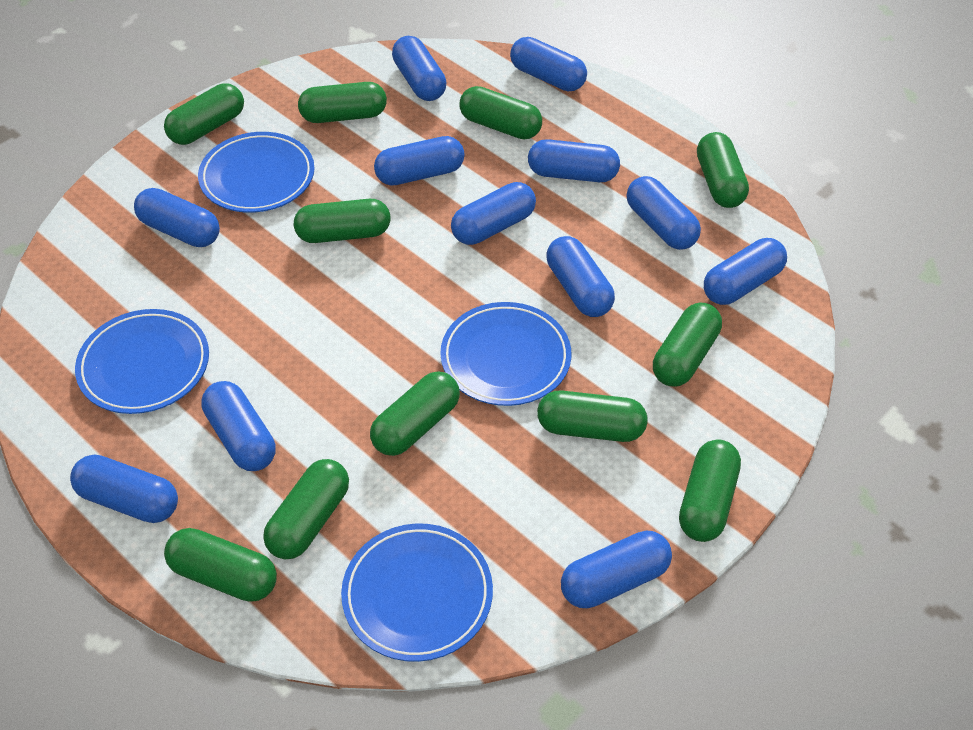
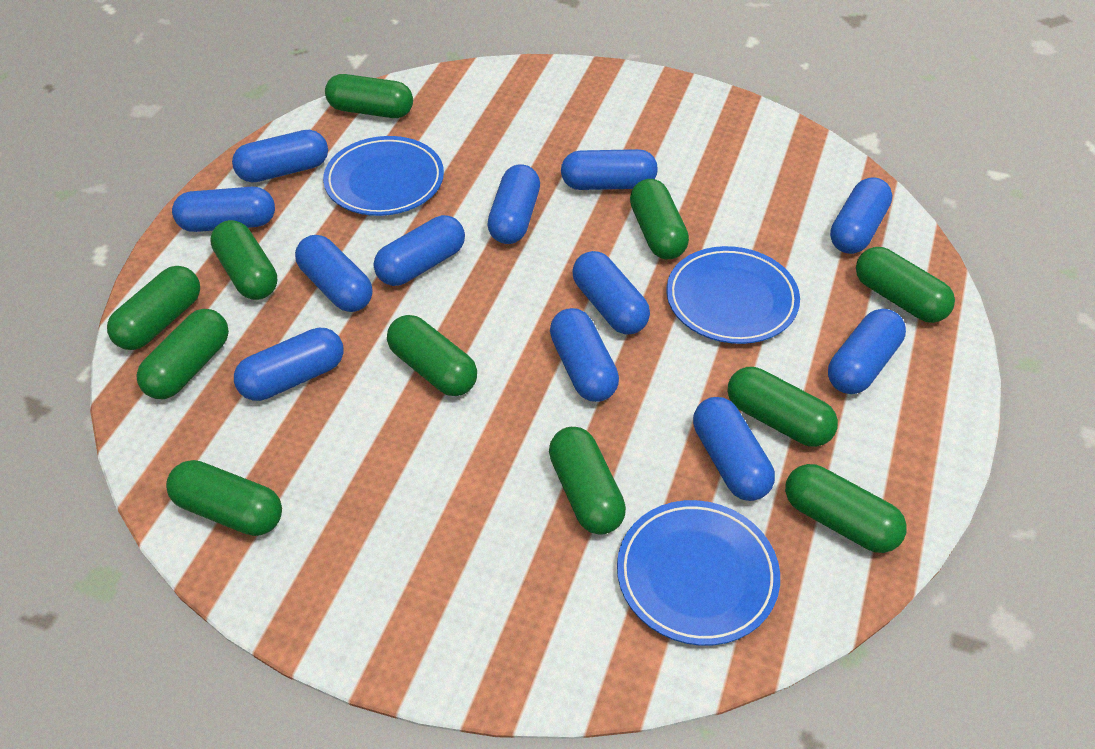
blue plate: 4 -> 3

